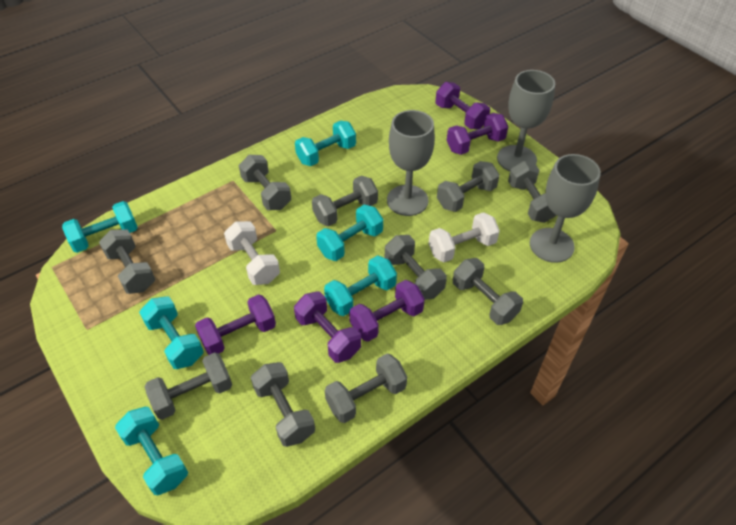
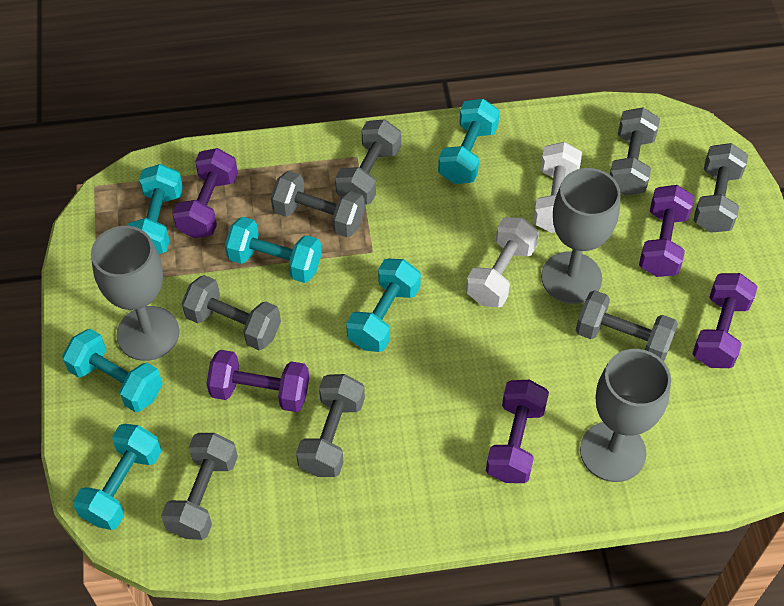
grey dumbbell: 10 -> 8

